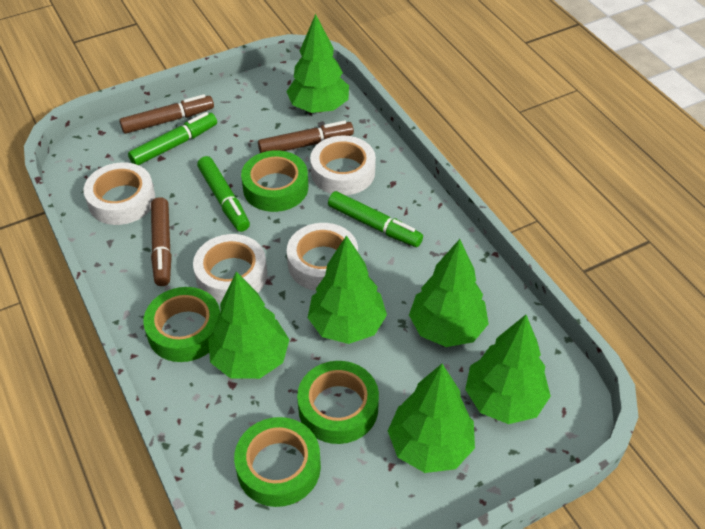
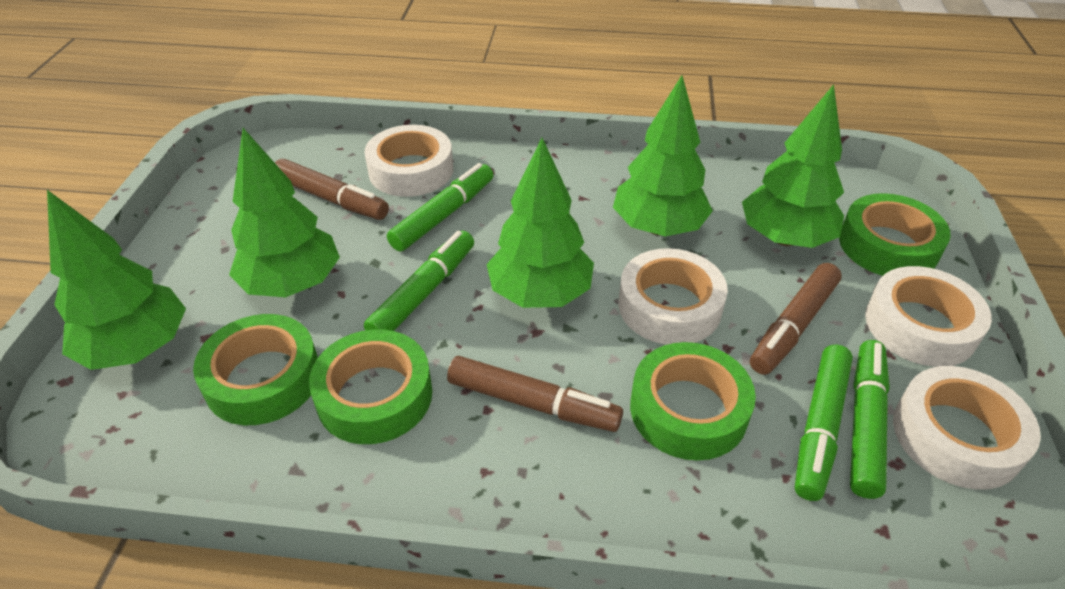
green marker: 3 -> 4
green tree: 6 -> 5

